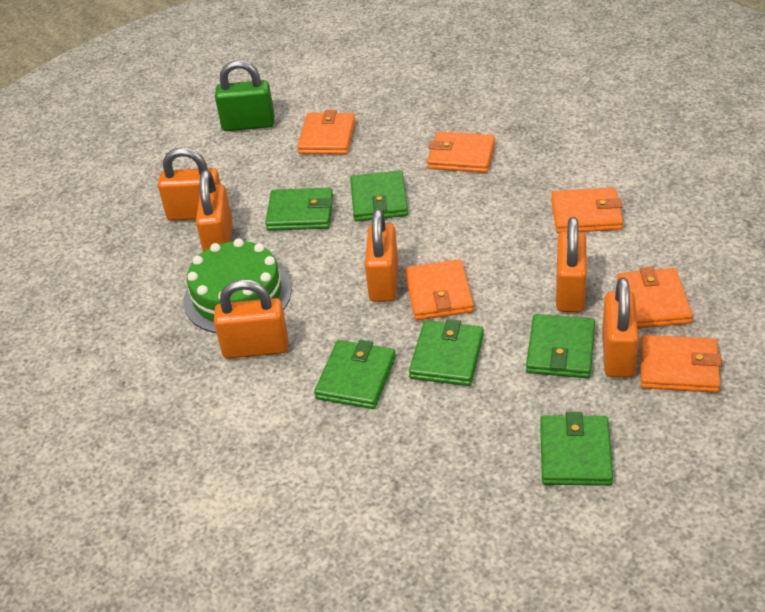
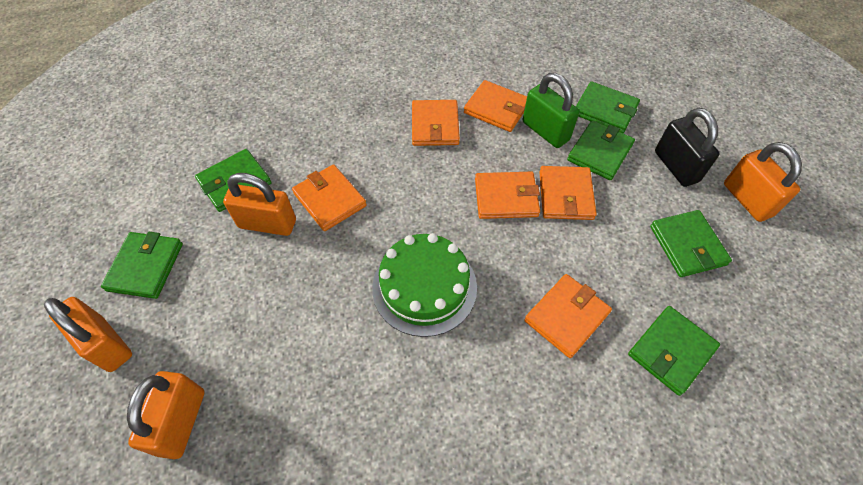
black padlock: 0 -> 1
orange padlock: 6 -> 4

